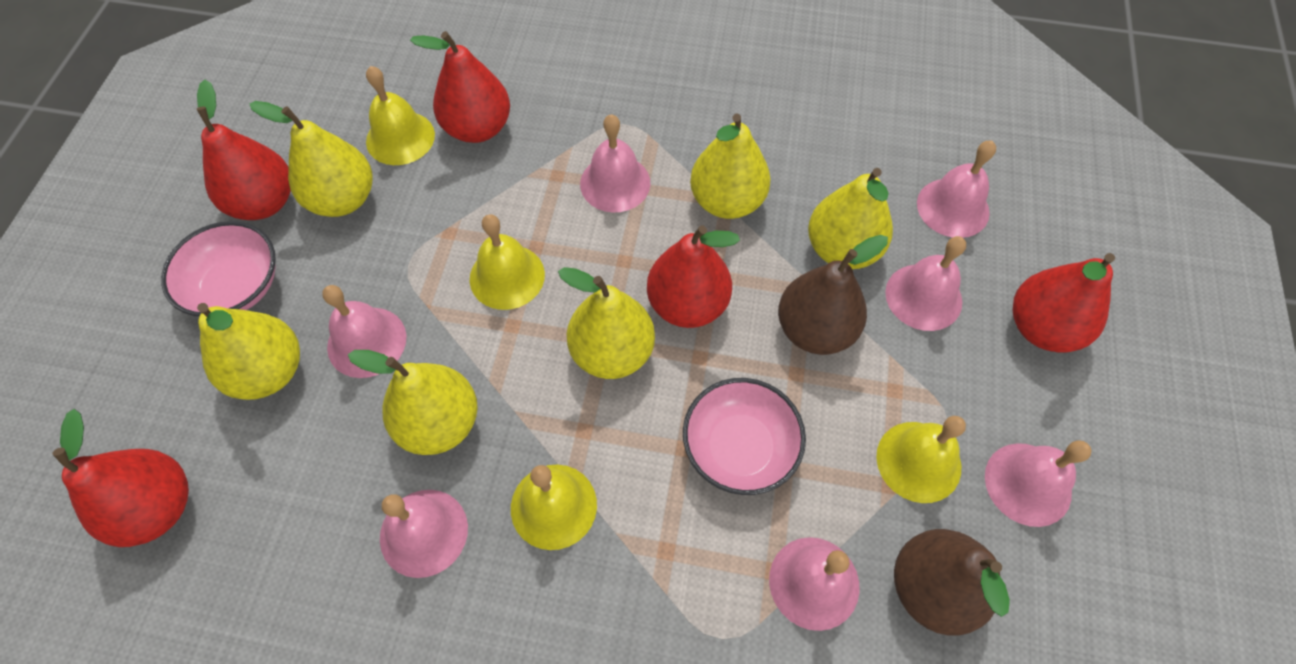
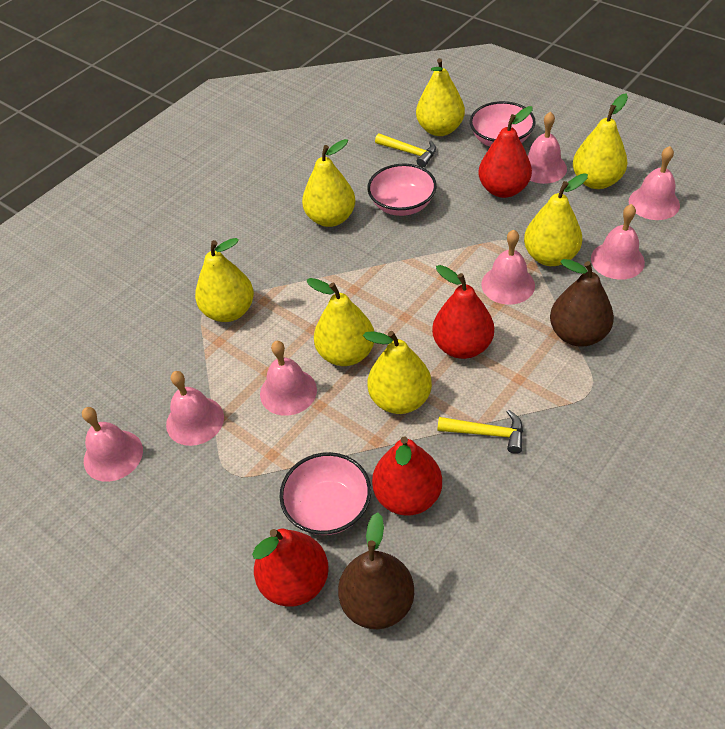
pink bowl: 2 -> 3
red pear: 5 -> 4
yellow bell: 4 -> 0
yellow hammer: 0 -> 2
yellow pear: 6 -> 7

